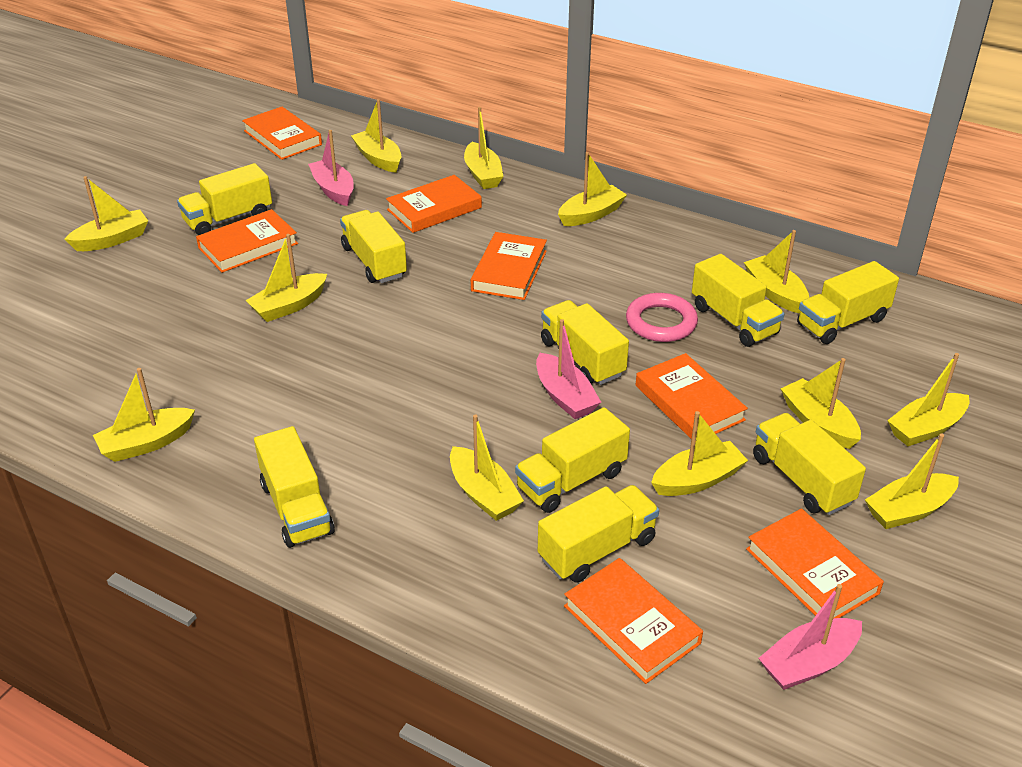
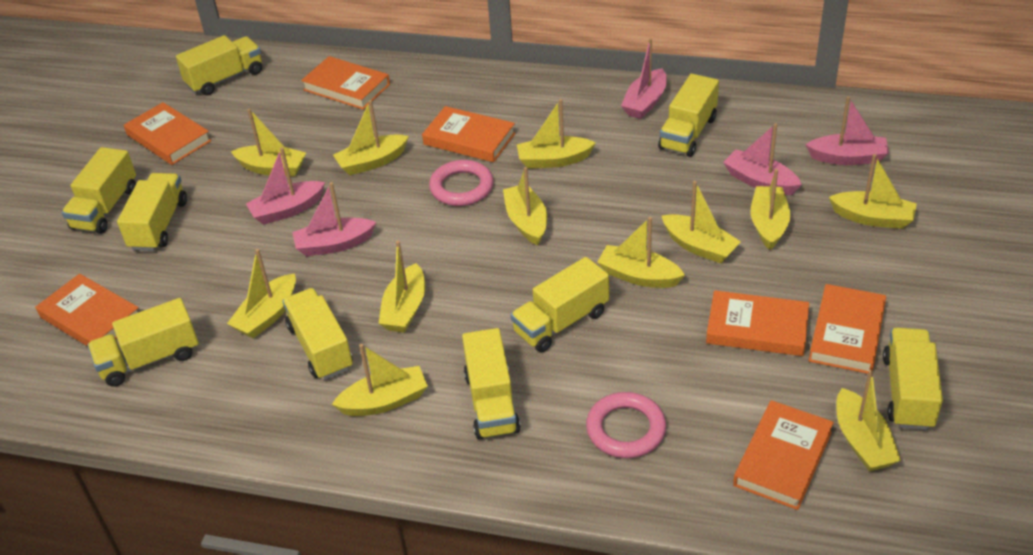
pink boat: 3 -> 5
pink ring: 1 -> 2

